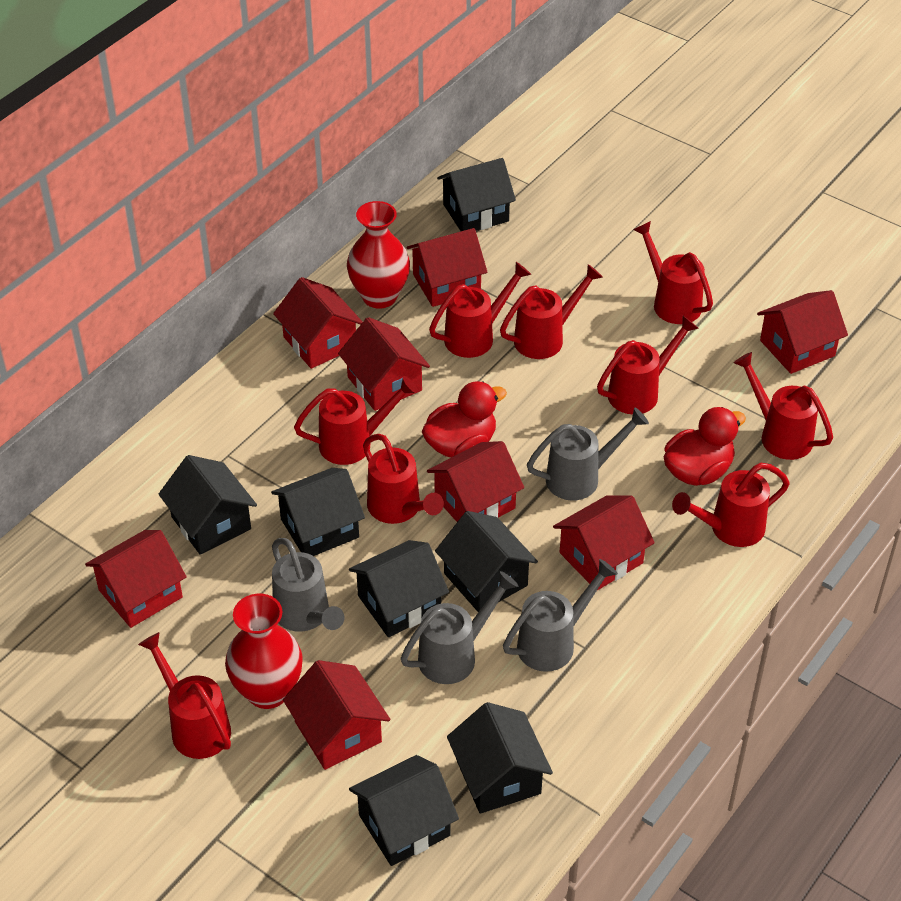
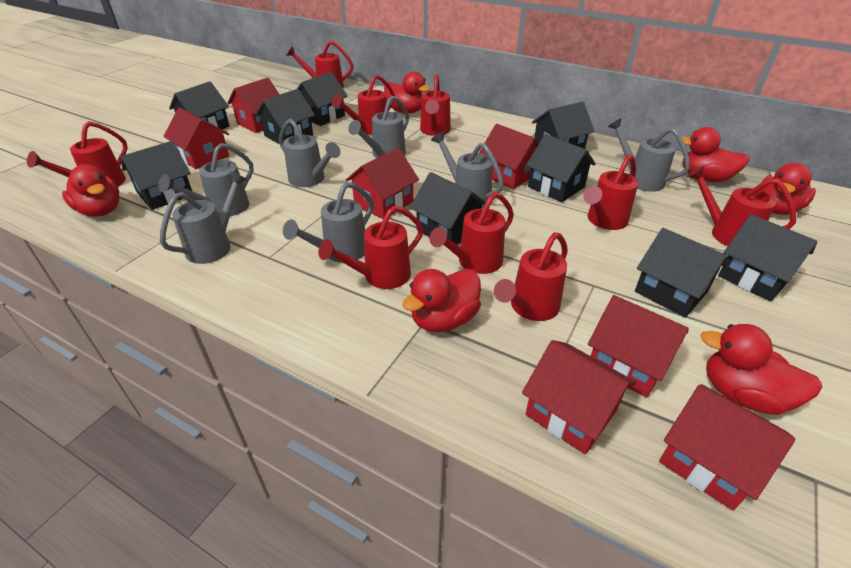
black house: 7 -> 9
grey watering can: 4 -> 7
red duck: 2 -> 6
red house: 8 -> 7
red vase: 2 -> 0

